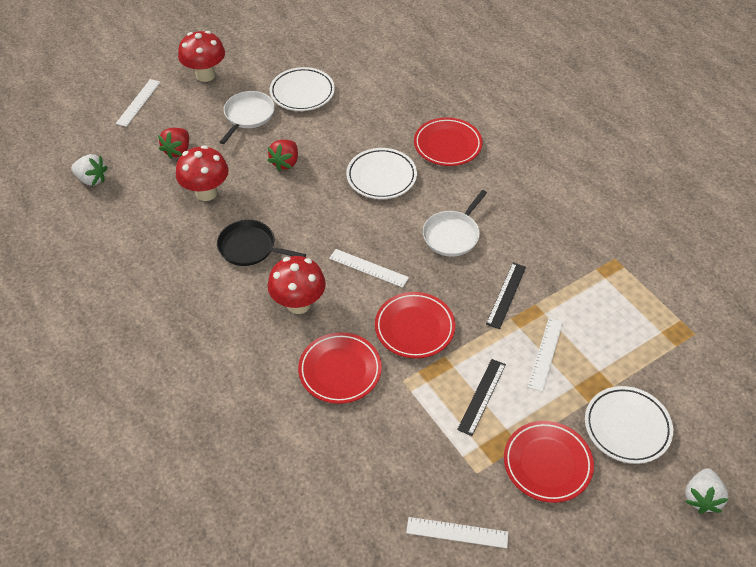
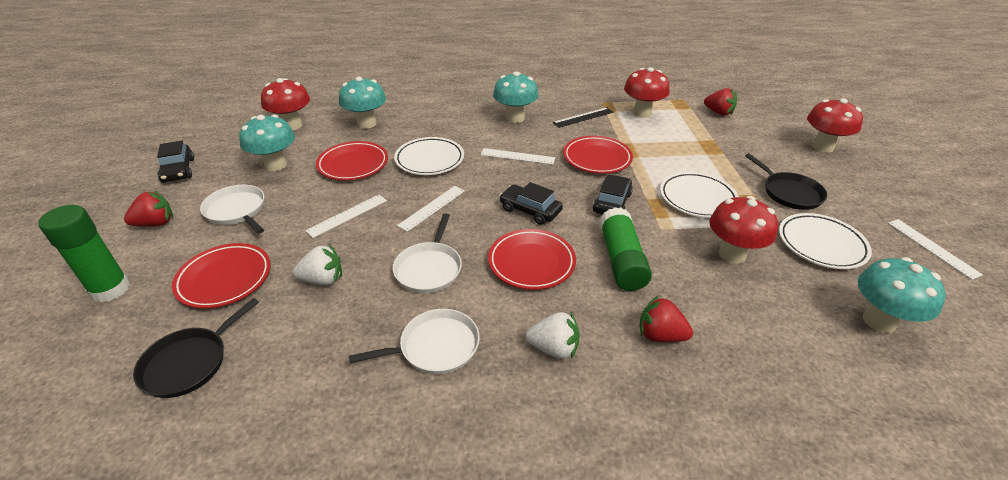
black car: 0 -> 3
black pan: 1 -> 2
black ruler: 2 -> 1
green glue stick: 0 -> 2
red mushroom: 3 -> 4
red strawberry: 2 -> 3
turquoise mushroom: 0 -> 4
white pan: 2 -> 3

